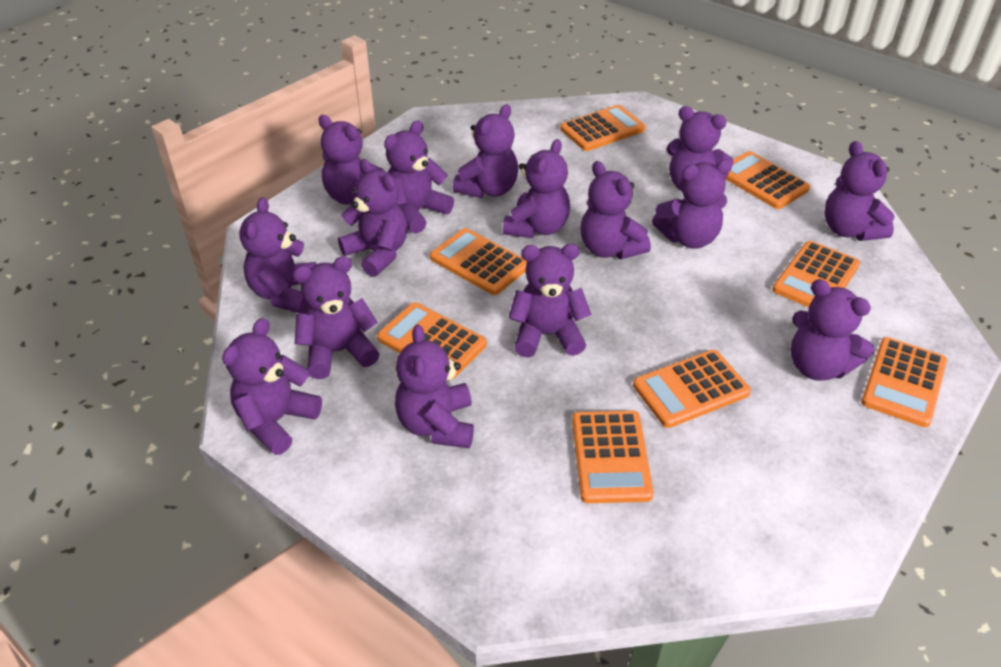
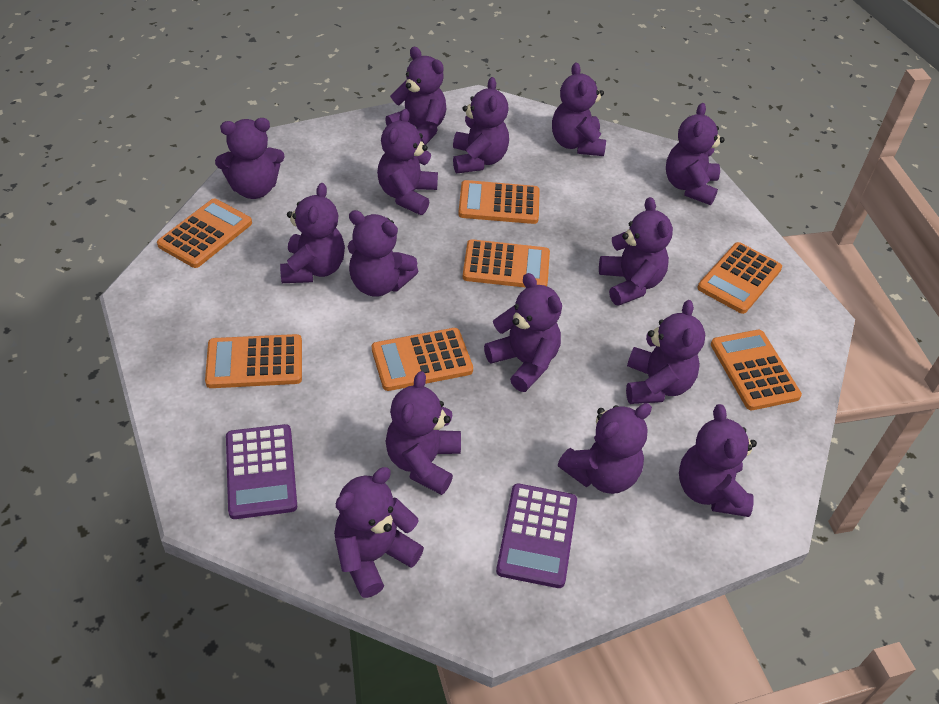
orange calculator: 8 -> 7
purple calculator: 0 -> 2

